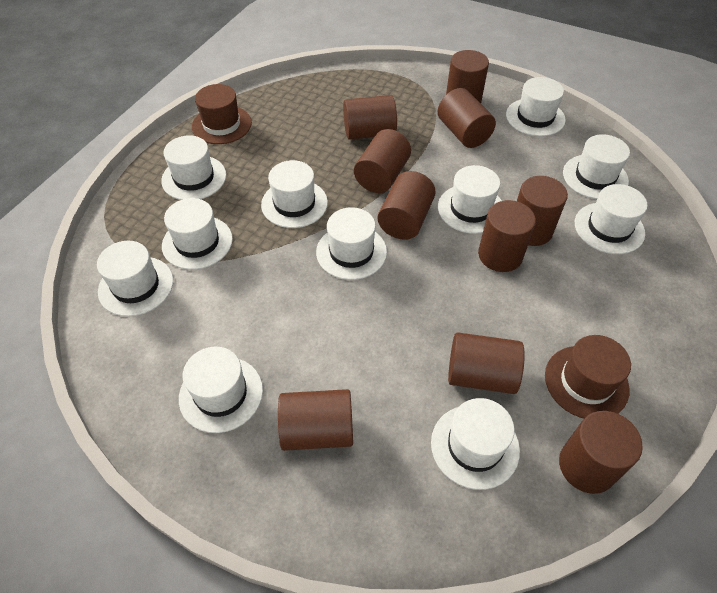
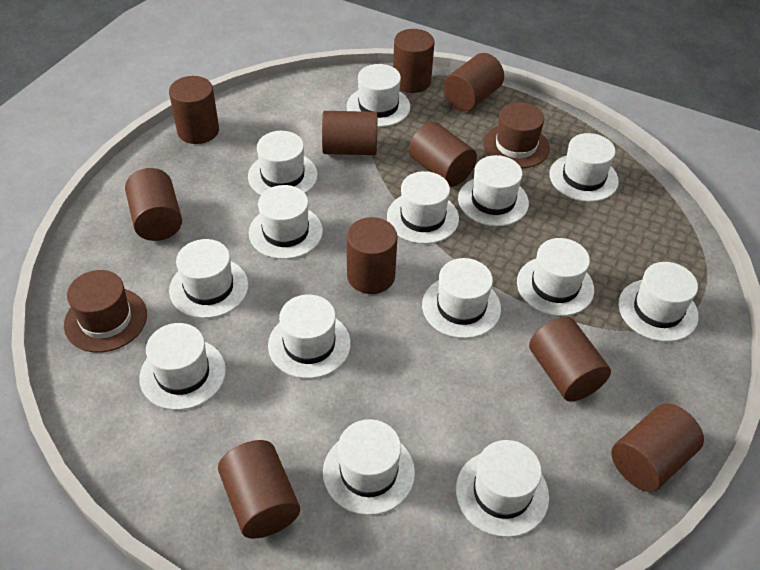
white hat: 11 -> 14

